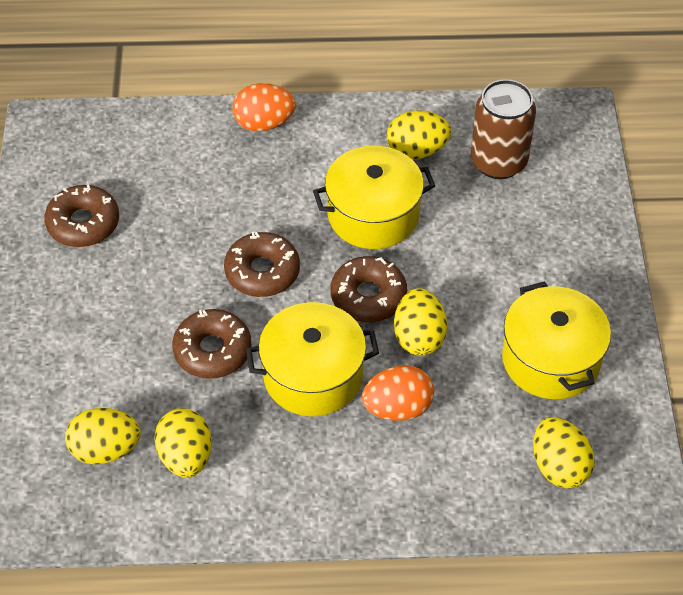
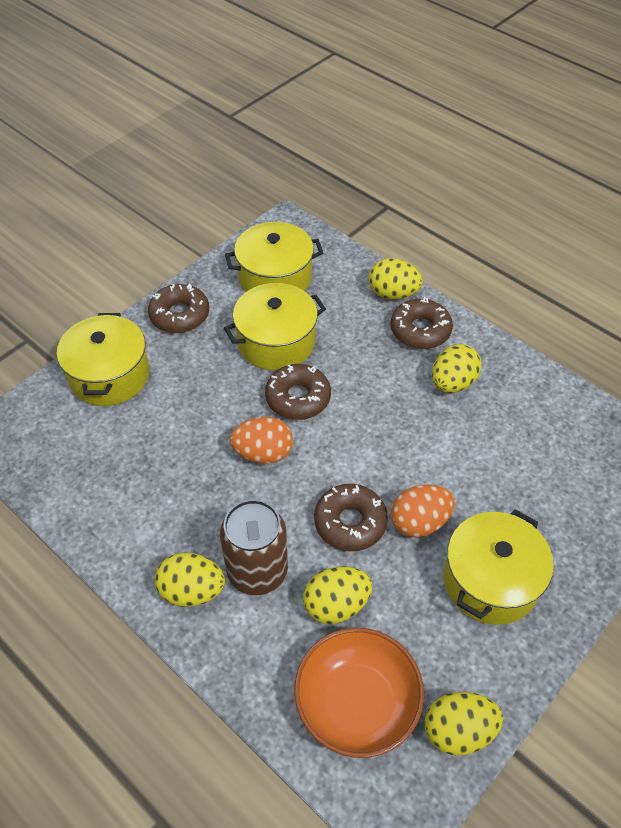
orange bowl: 0 -> 1
yellow pot: 3 -> 4

